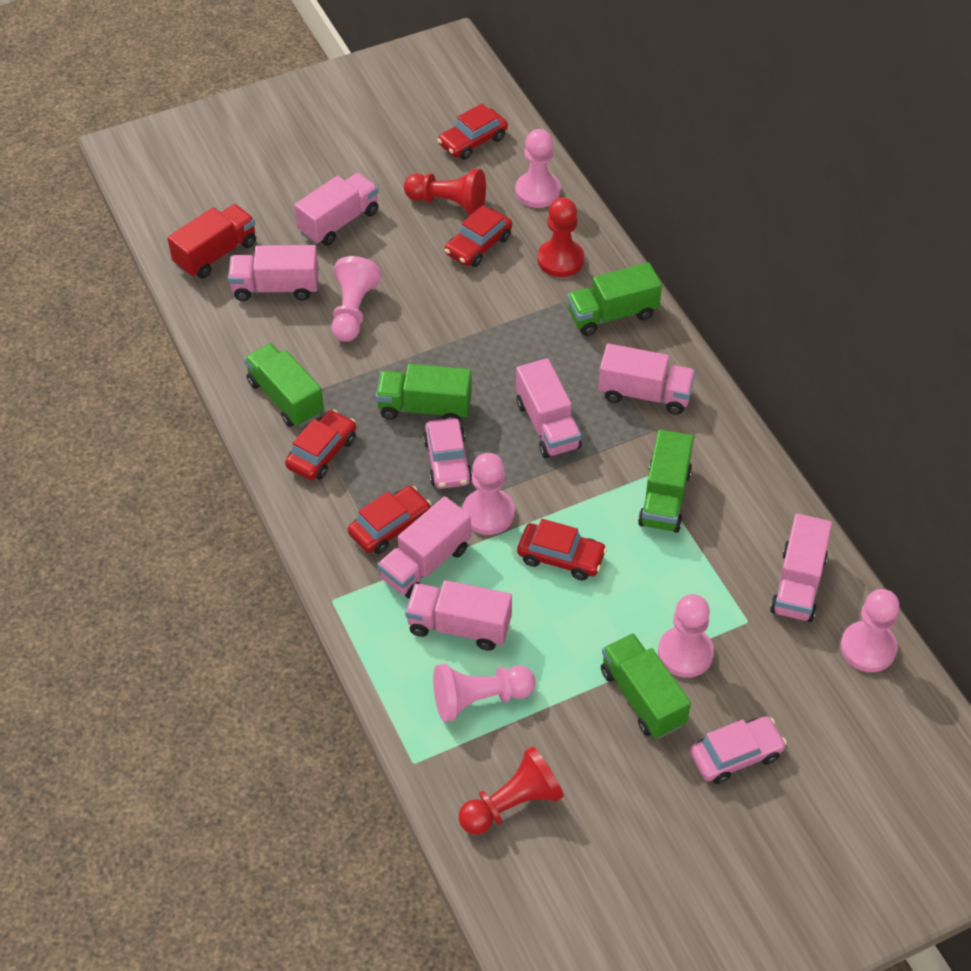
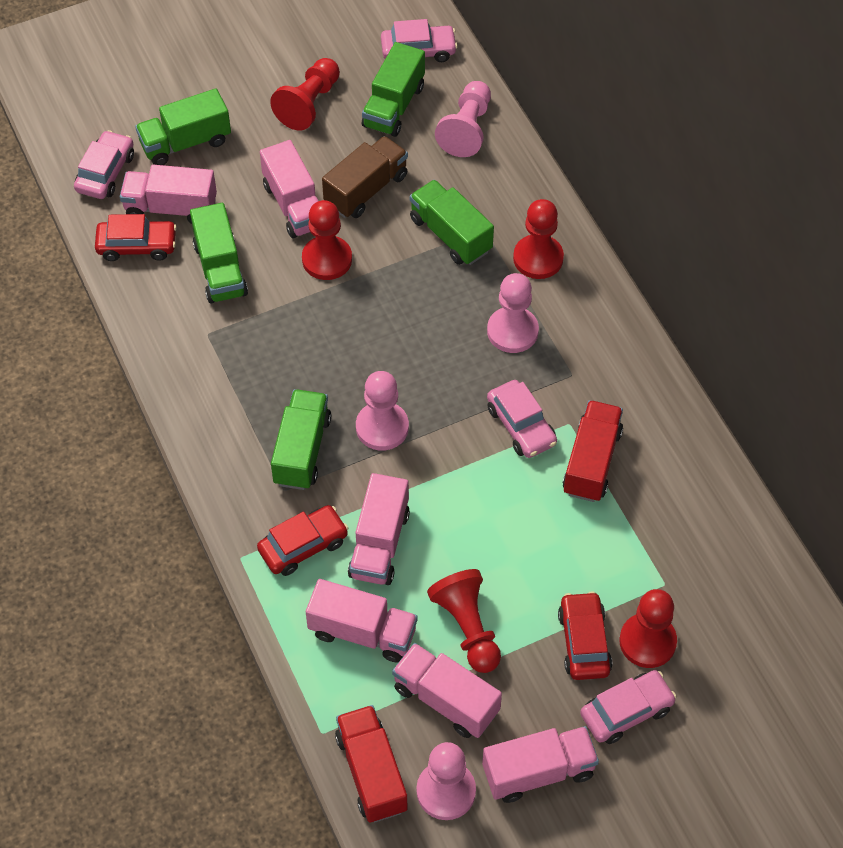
brown truck: 0 -> 1
pink car: 2 -> 4
pink pawn: 6 -> 4
pink truck: 7 -> 6
red car: 5 -> 3
red pawn: 3 -> 5
red truck: 1 -> 2

